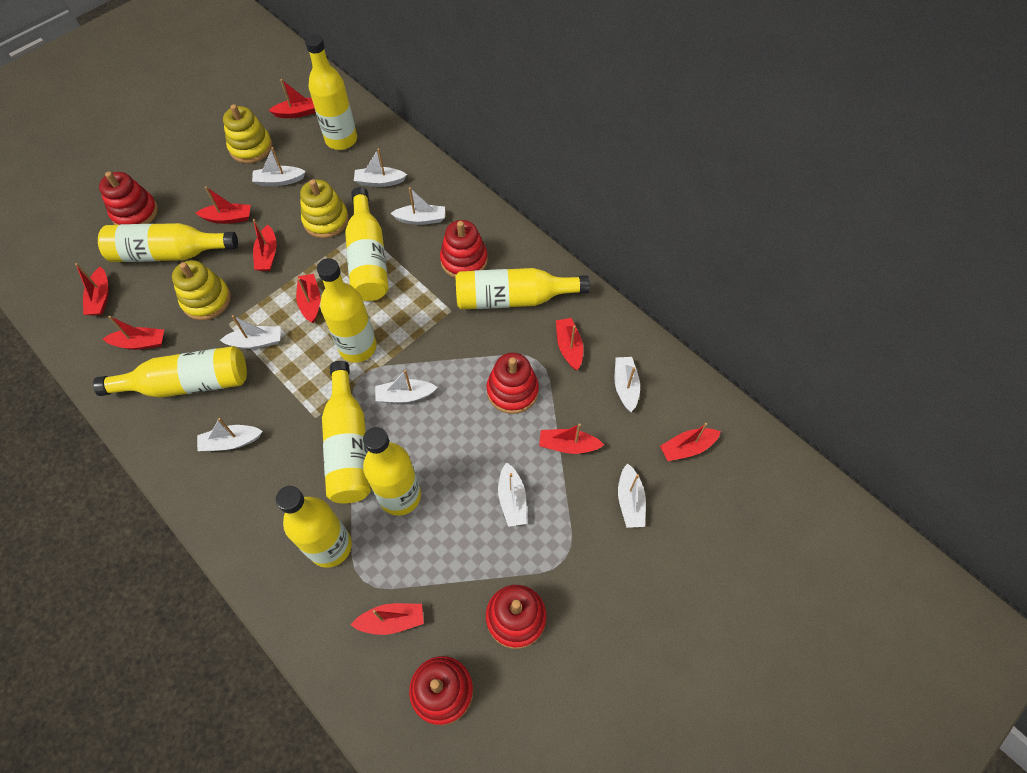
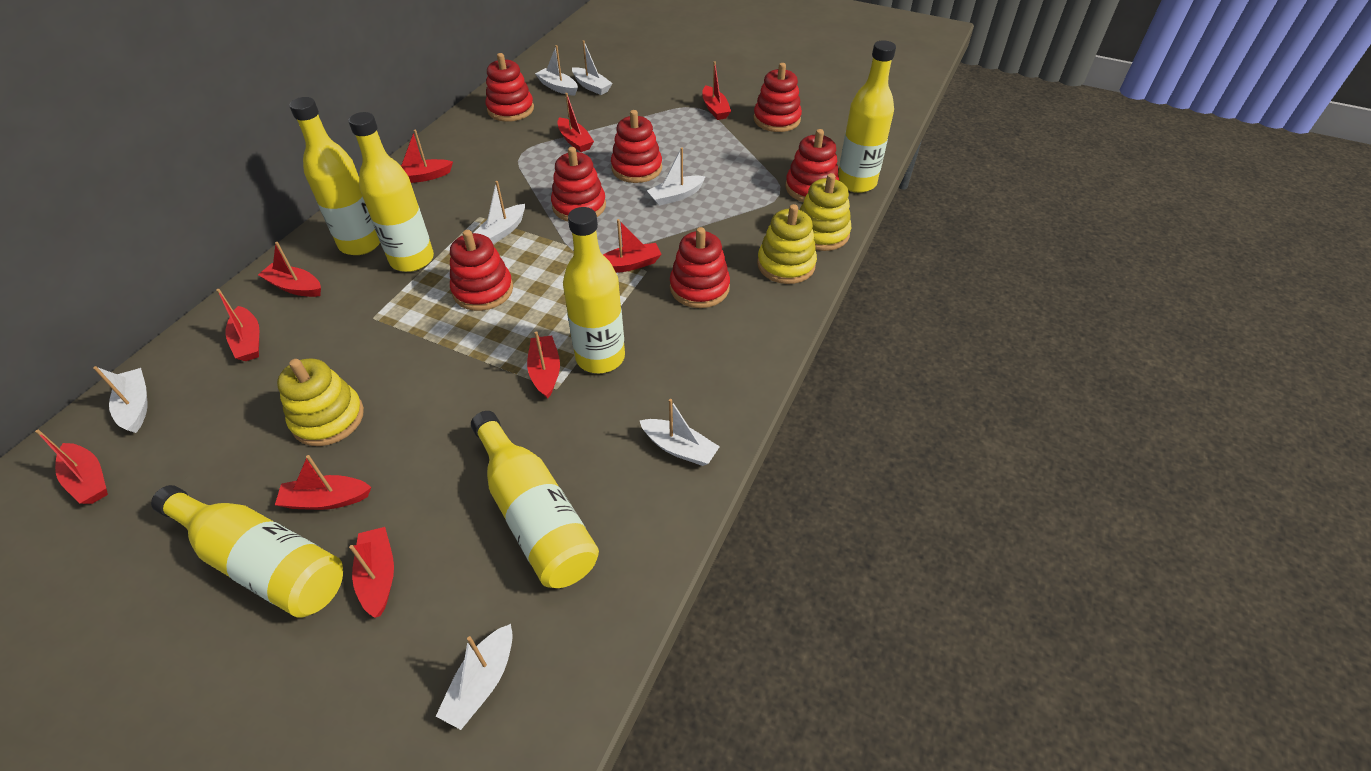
red stacking toy: 5 -> 7
white boat: 9 -> 7
yellow bottle: 9 -> 6

